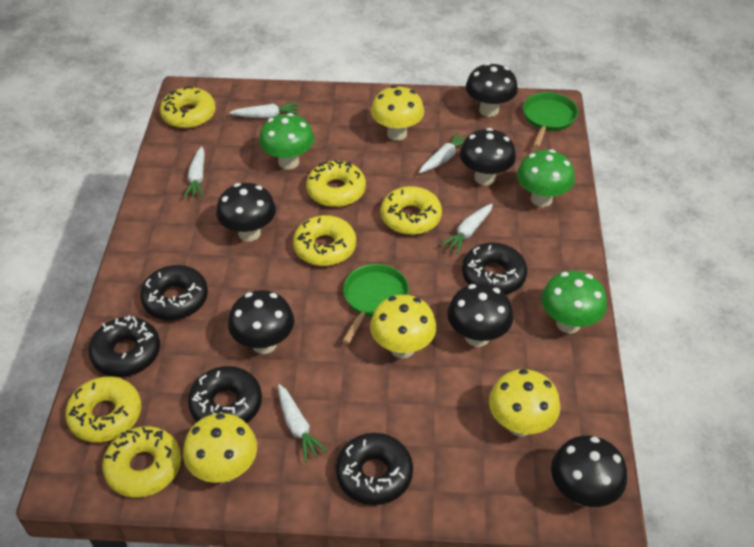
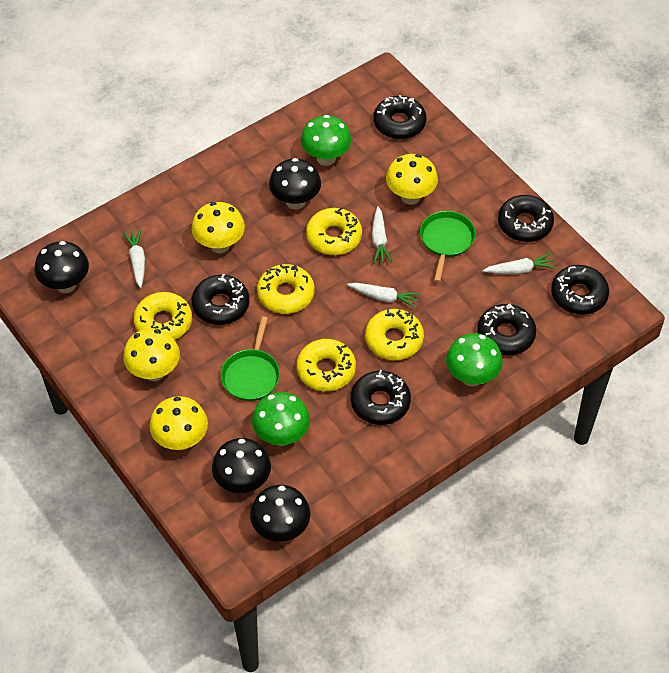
black donut: 5 -> 6
black mushroom: 6 -> 4
white carrot: 5 -> 4
yellow donut: 6 -> 5

